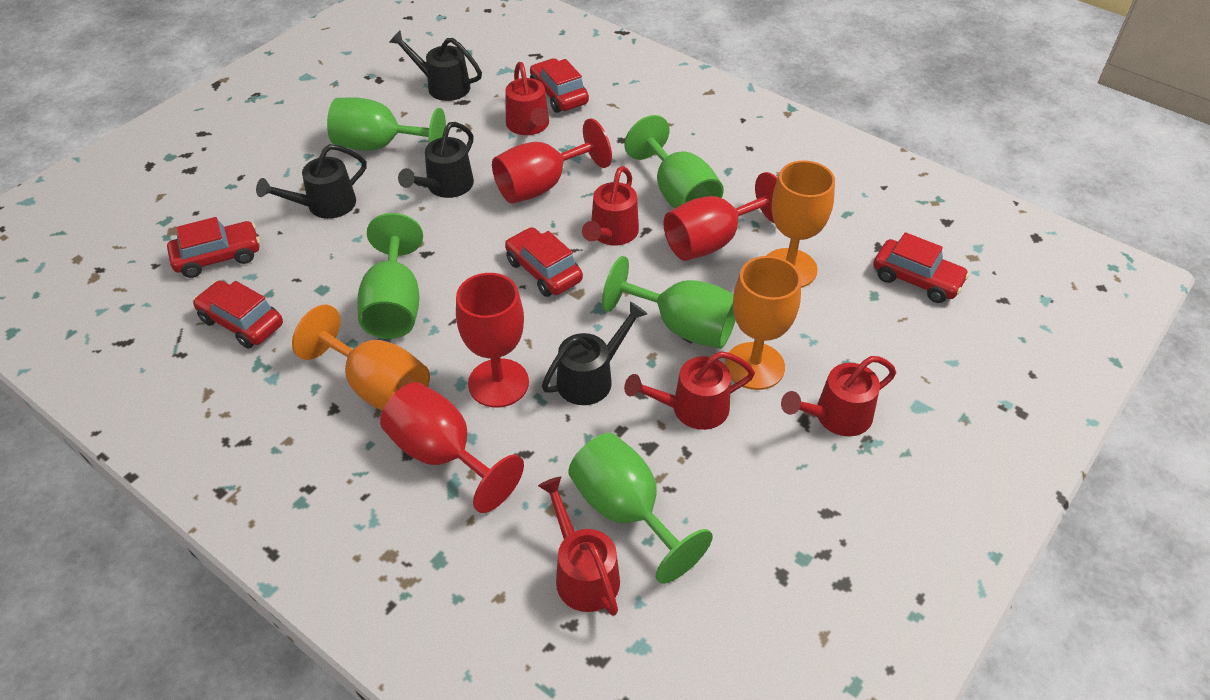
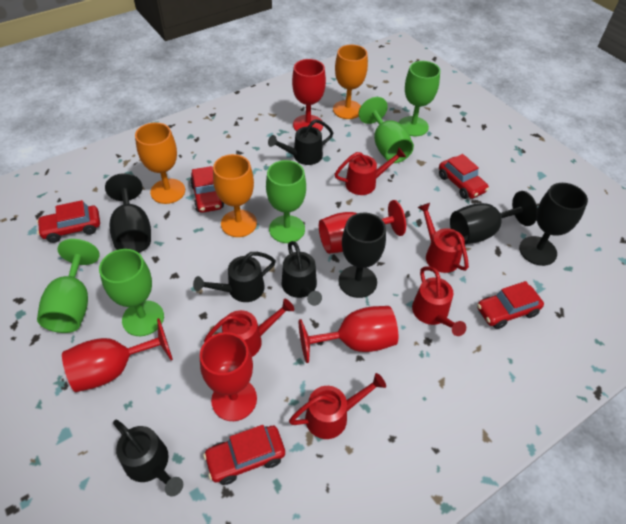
black goblet: 0 -> 4
red goblet: 4 -> 5

